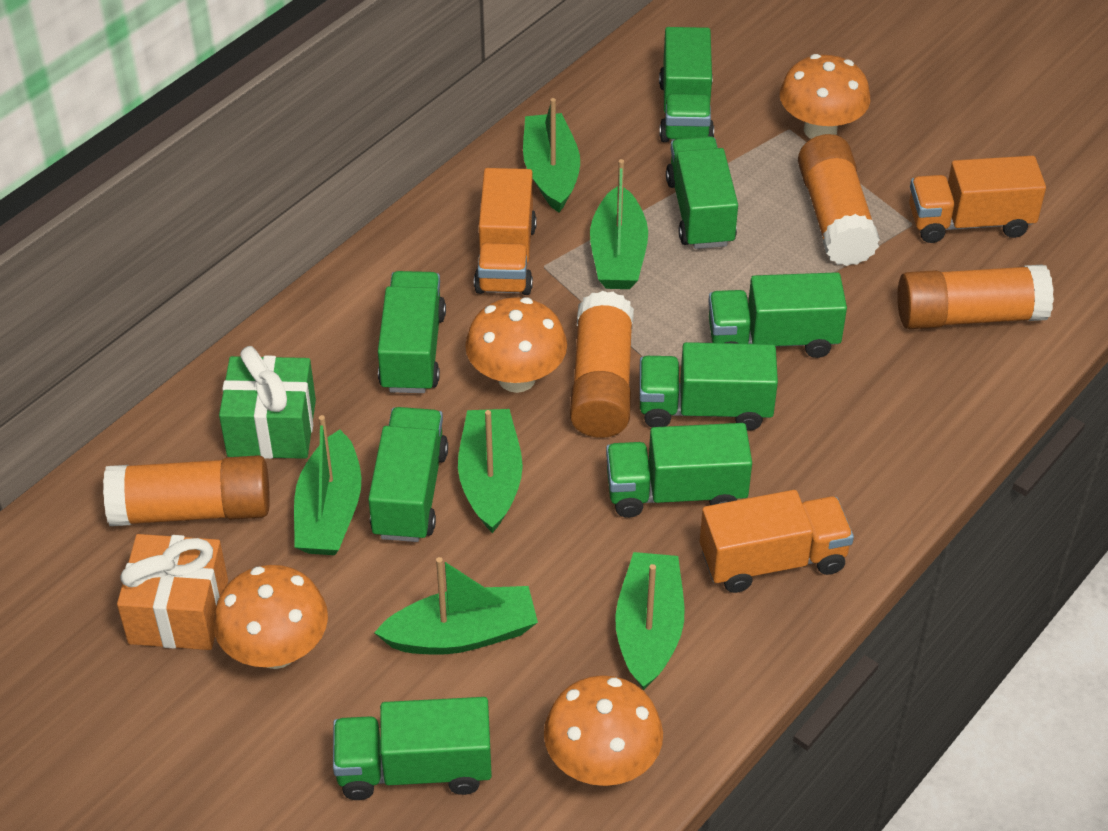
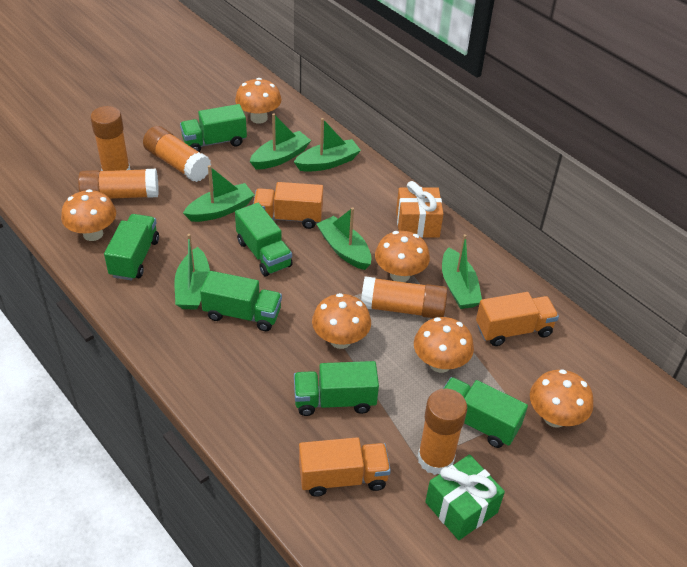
green truck: 8 -> 6
orange glue stick: 4 -> 5
orange mushroom: 4 -> 6

